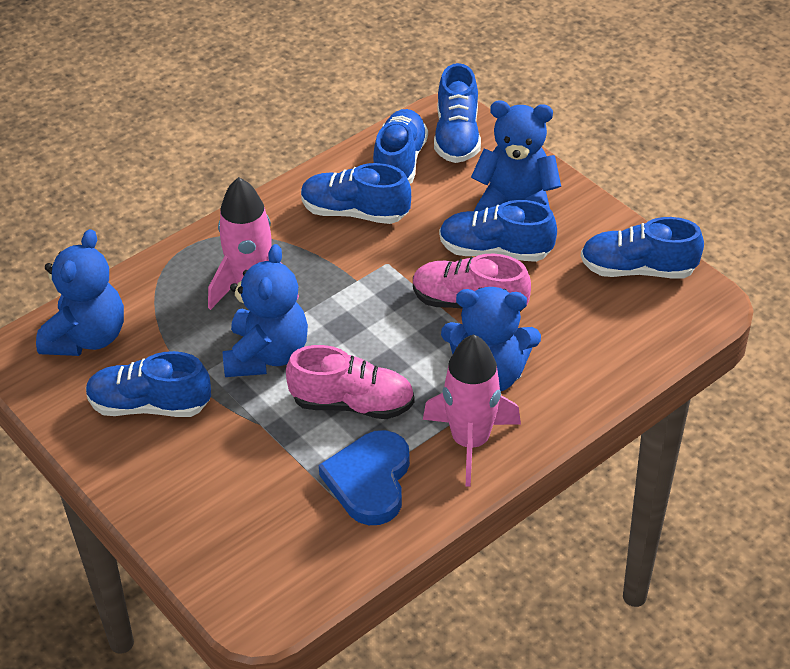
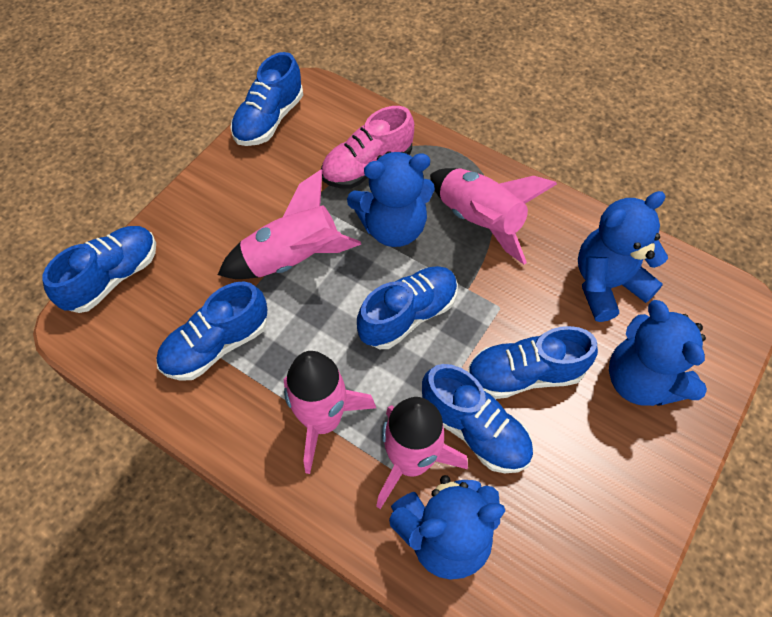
blue heart: 1 -> 0
pink rocket: 2 -> 4
pink shoe: 2 -> 1

